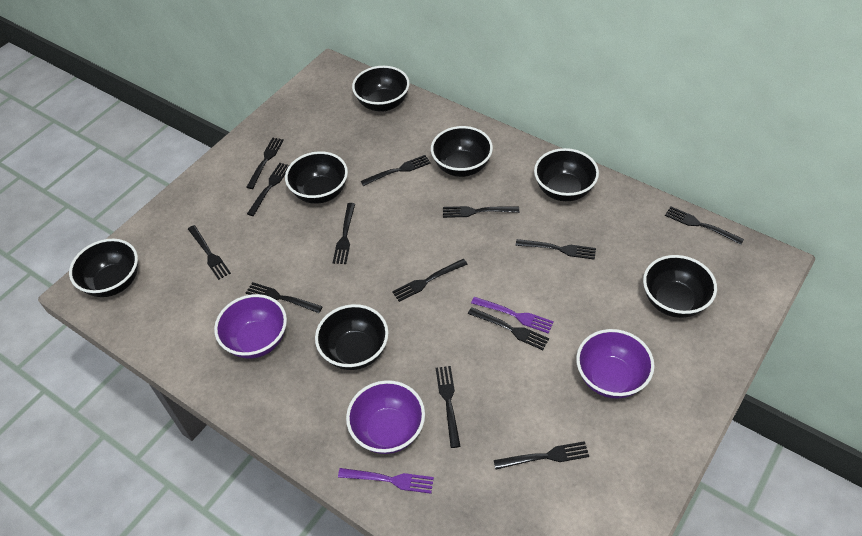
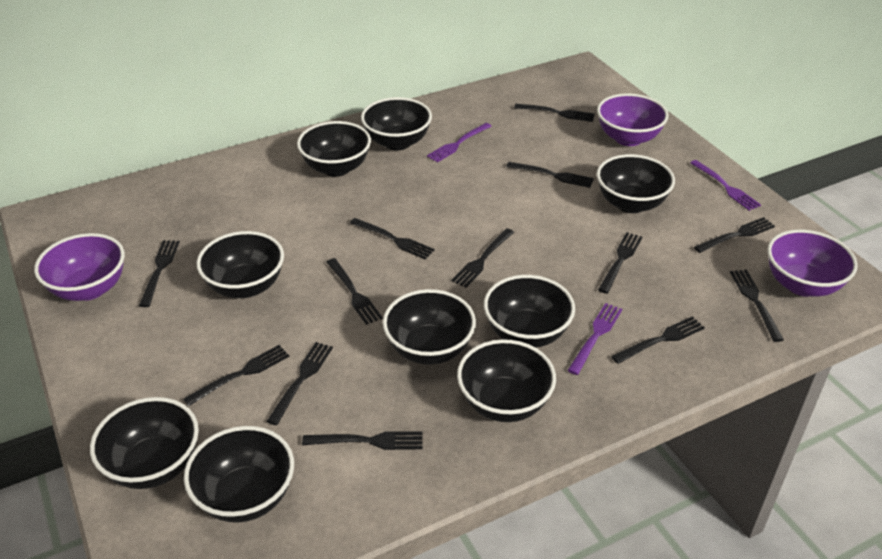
black bowl: 7 -> 9
purple fork: 2 -> 3

